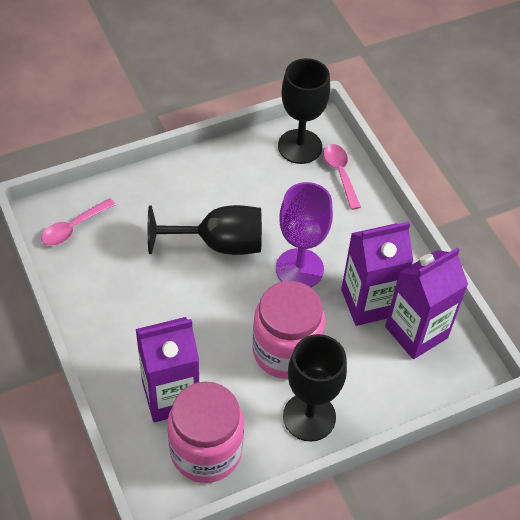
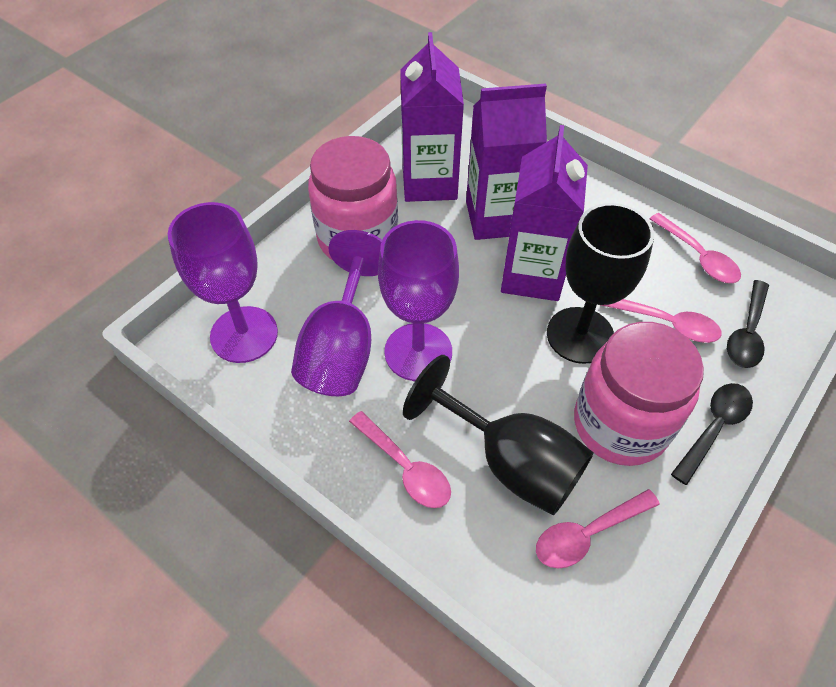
black goblet: 3 -> 2
black spoon: 0 -> 2
pink spoon: 2 -> 4
purple goblet: 1 -> 3

